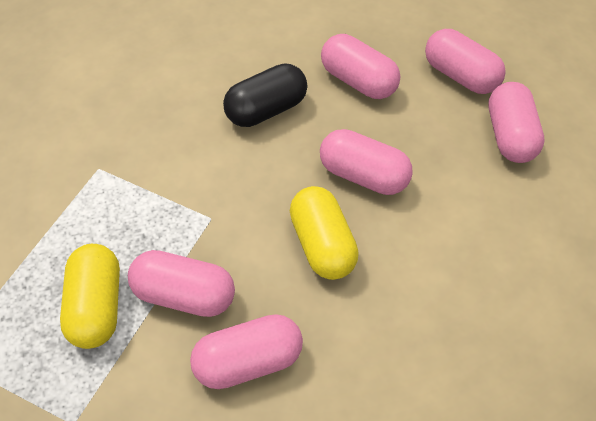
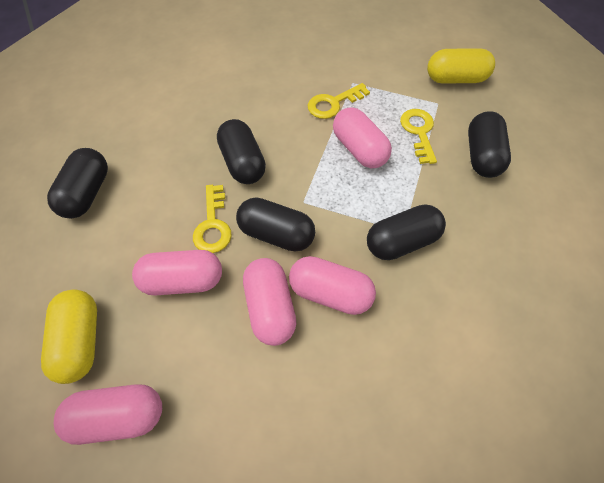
black capsule: 1 -> 5
pink capsule: 6 -> 5
yellow key: 0 -> 3

